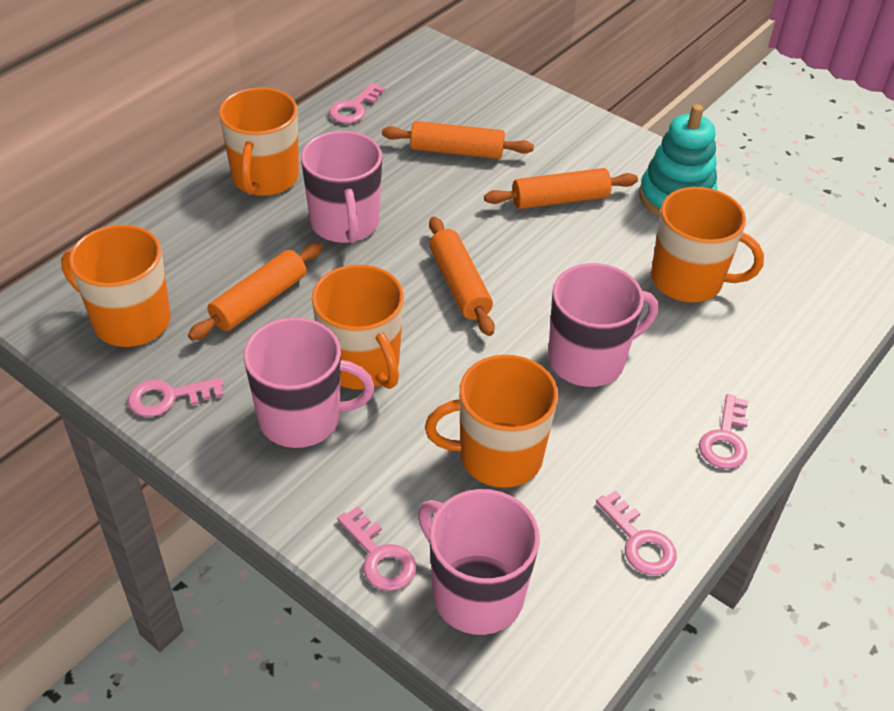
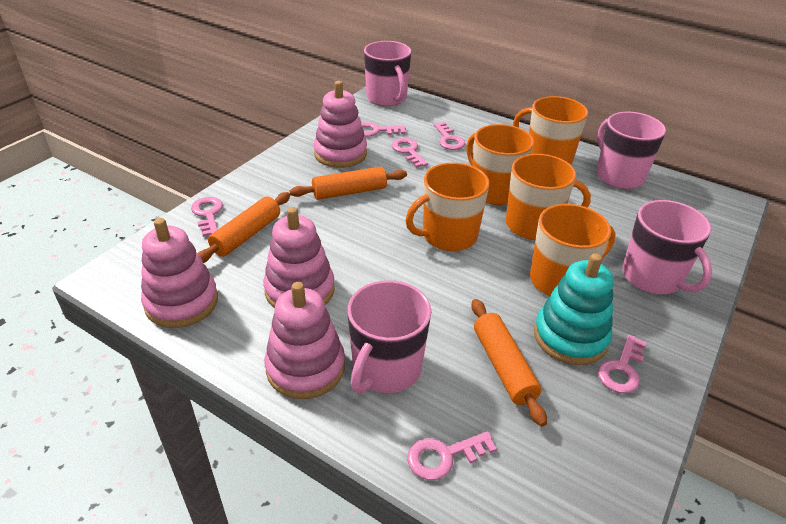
orange rolling pin: 4 -> 3
pink key: 5 -> 6
pink stacking toy: 0 -> 4

